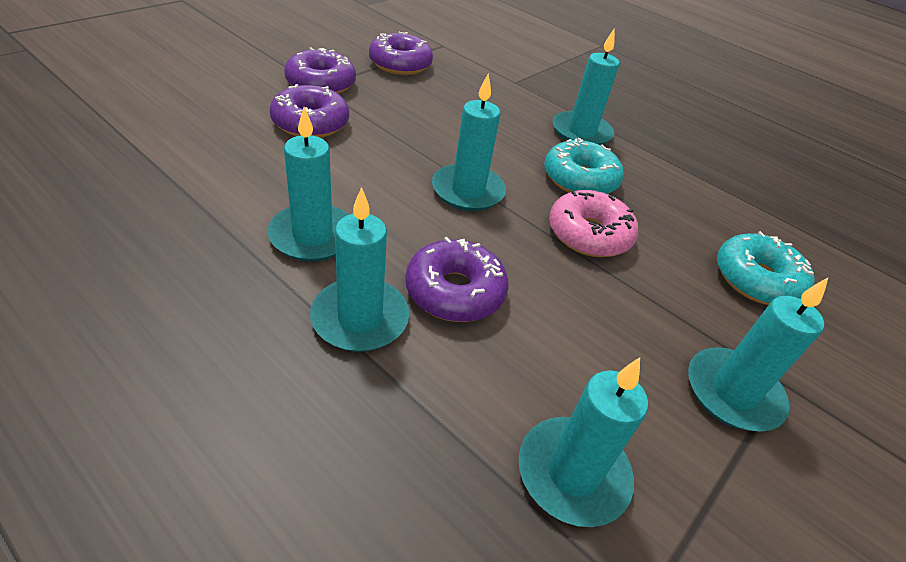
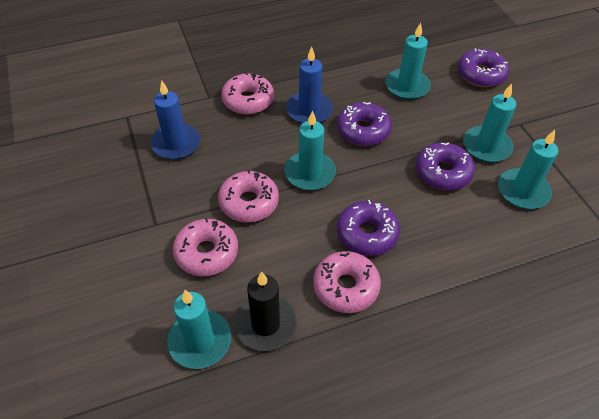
black candle: 0 -> 1
blue candle: 0 -> 2
pink donut: 1 -> 4
turquoise candle: 6 -> 5
turquoise donut: 2 -> 0

